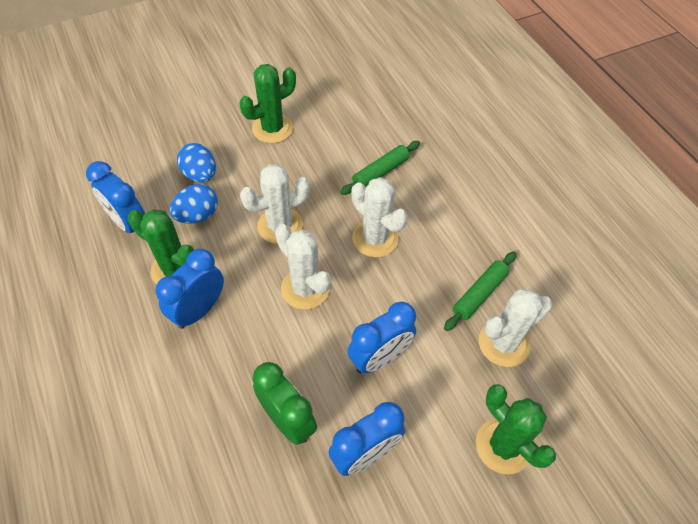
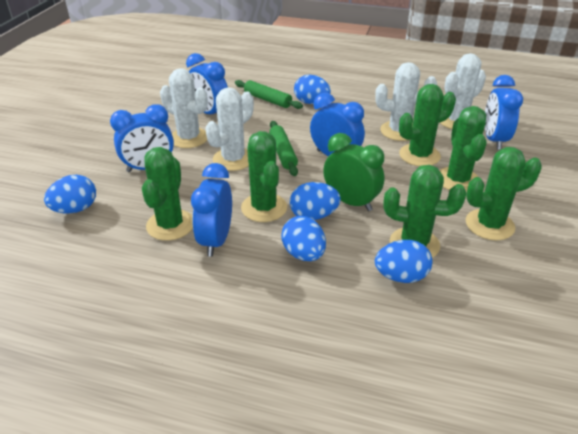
blue clock: 4 -> 5
blue egg: 2 -> 5
green cactus: 3 -> 6

